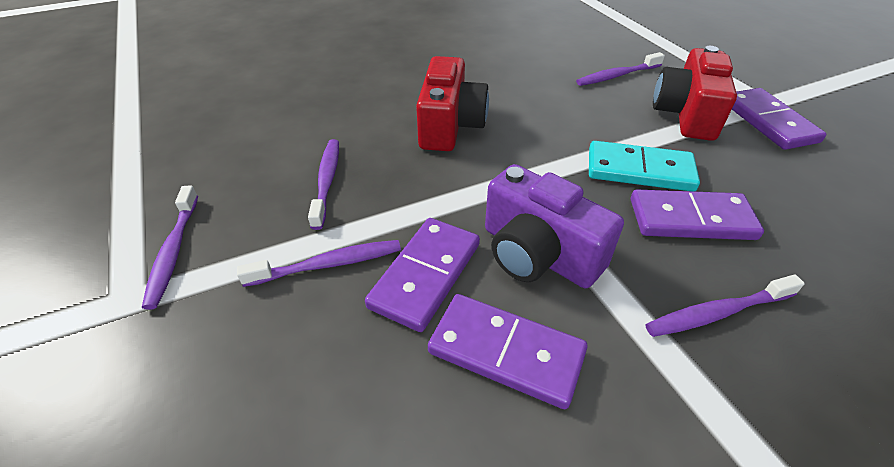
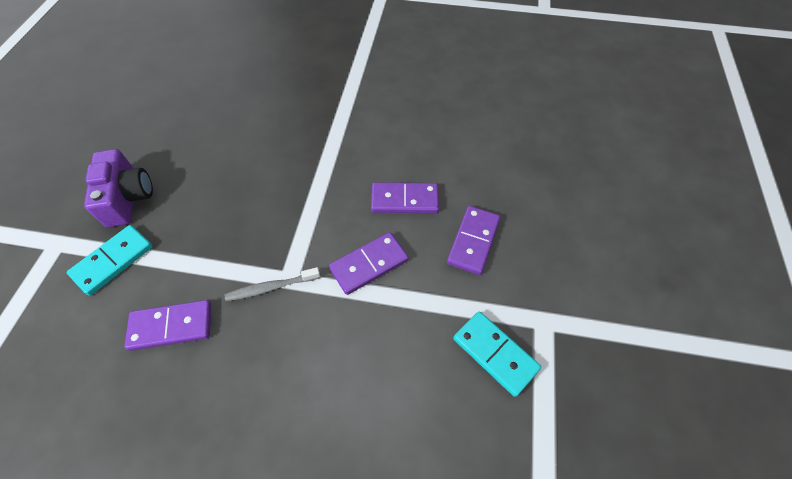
grey toothbrush: 0 -> 1
purple toothbrush: 5 -> 0
red camera: 2 -> 0
turquoise domino: 1 -> 2

